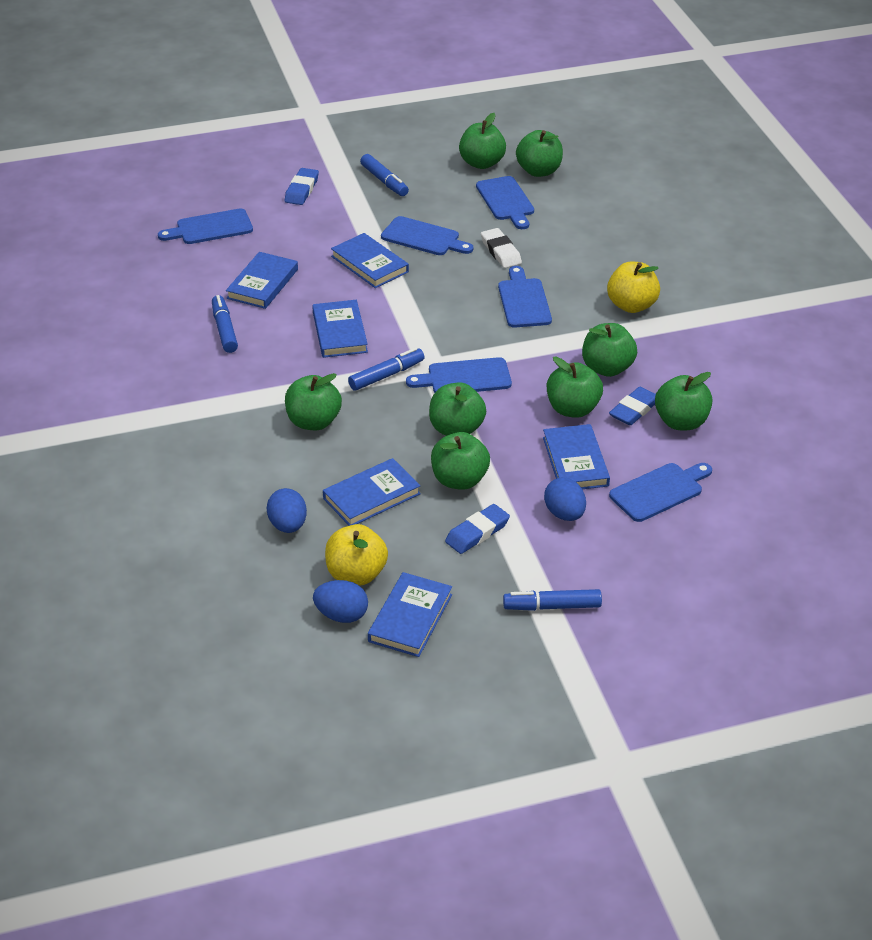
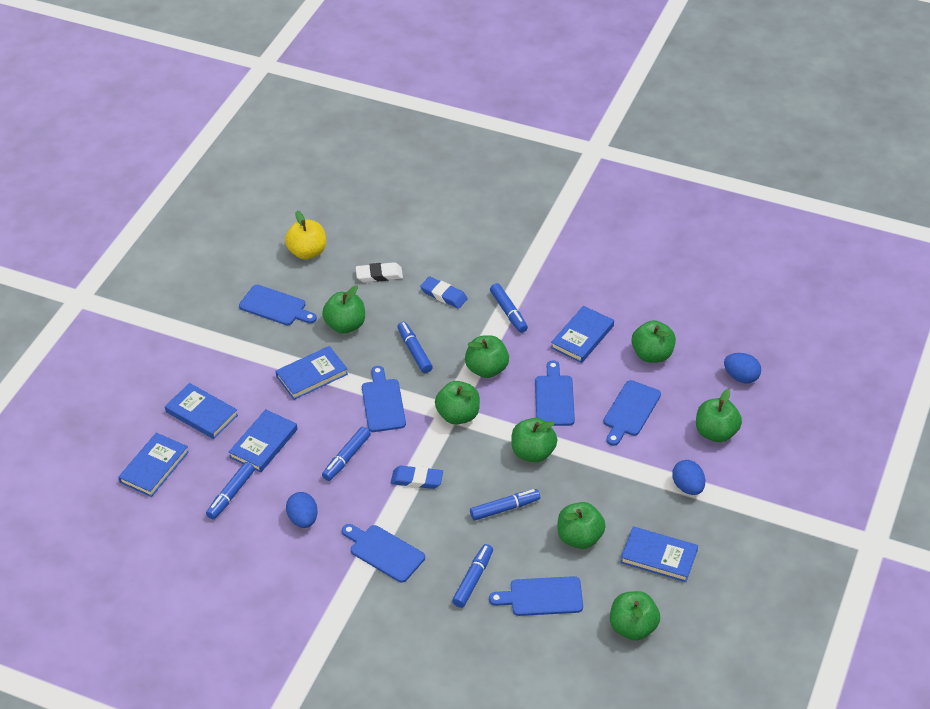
blue eraser: 3 -> 2
blue marker: 4 -> 6
yellow apple: 2 -> 1

